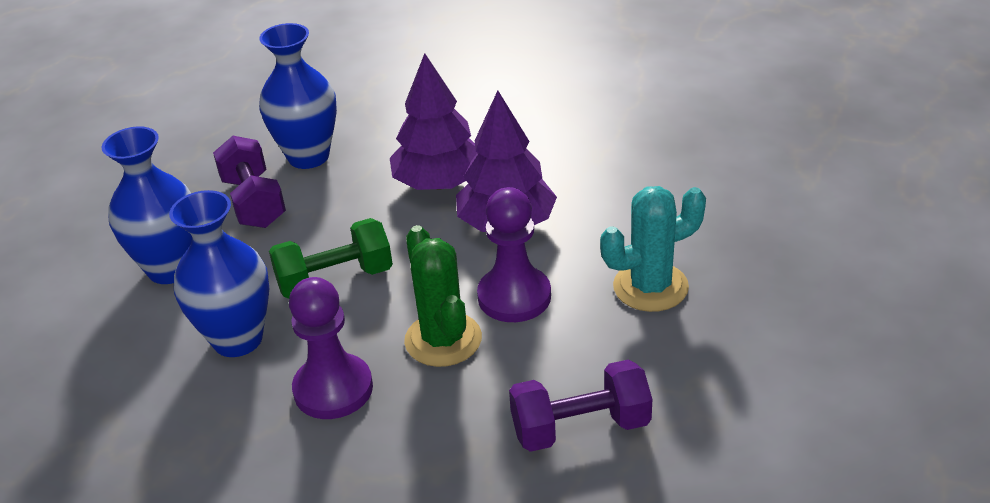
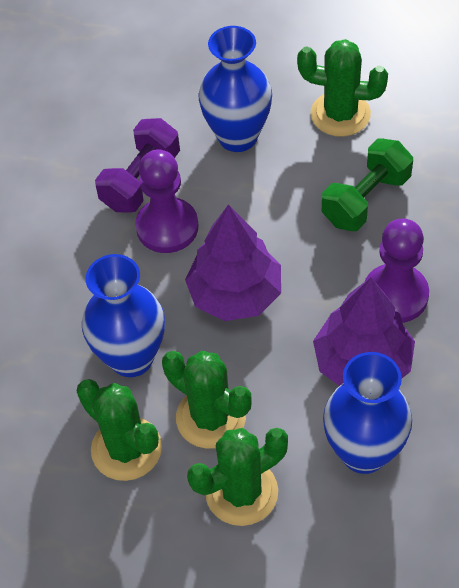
green cactus: 1 -> 4
purple dumbbell: 2 -> 1
turquoise cactus: 1 -> 0

